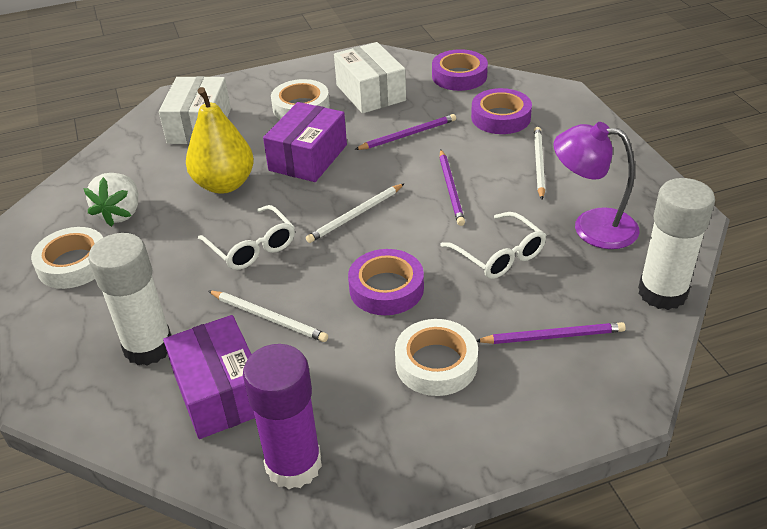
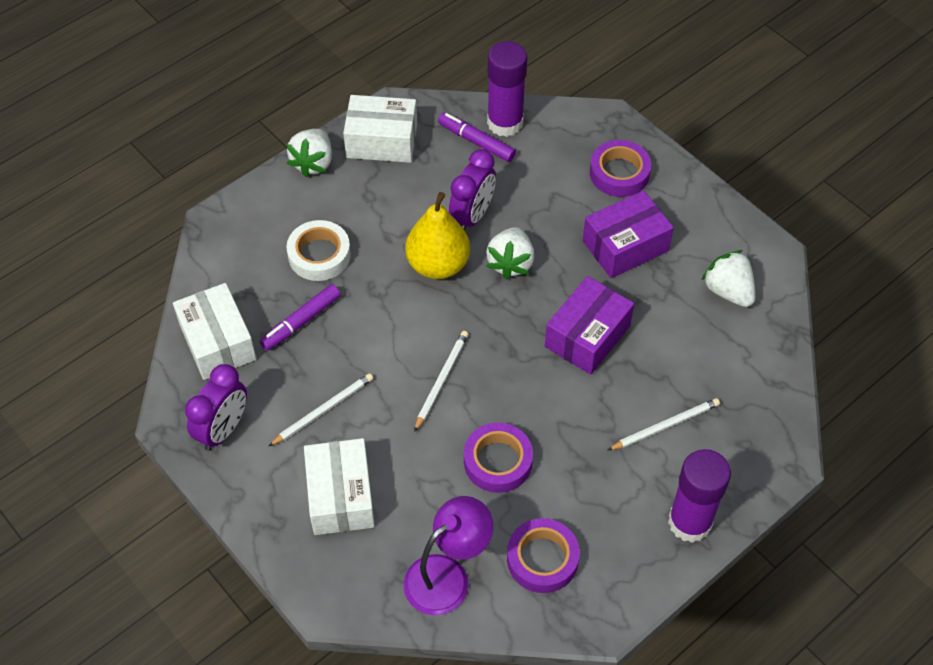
purple clock: 0 -> 2
purple glue stick: 1 -> 2
purple marker: 0 -> 2
purple pencil: 3 -> 0
white box: 2 -> 3
white glasses: 2 -> 0
white glue stick: 2 -> 0
white strawberry: 1 -> 3
white tape: 3 -> 1

